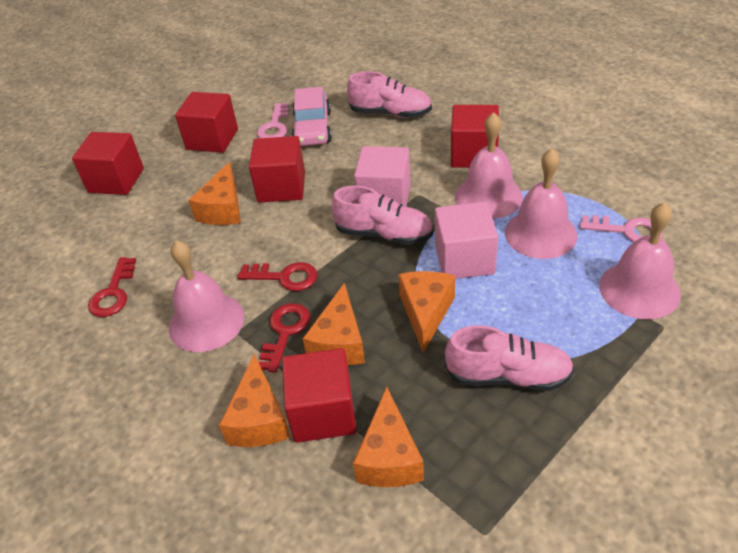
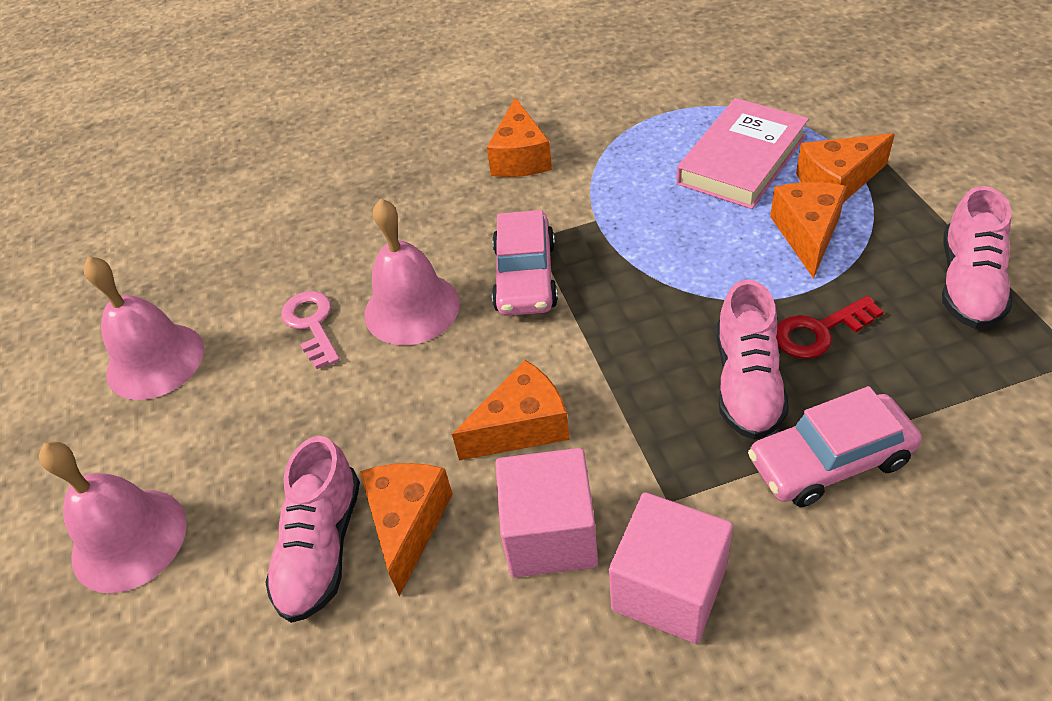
pink bell: 4 -> 3
pink book: 0 -> 1
pink car: 1 -> 2
pink key: 2 -> 1
red cube: 5 -> 0
red key: 3 -> 1

